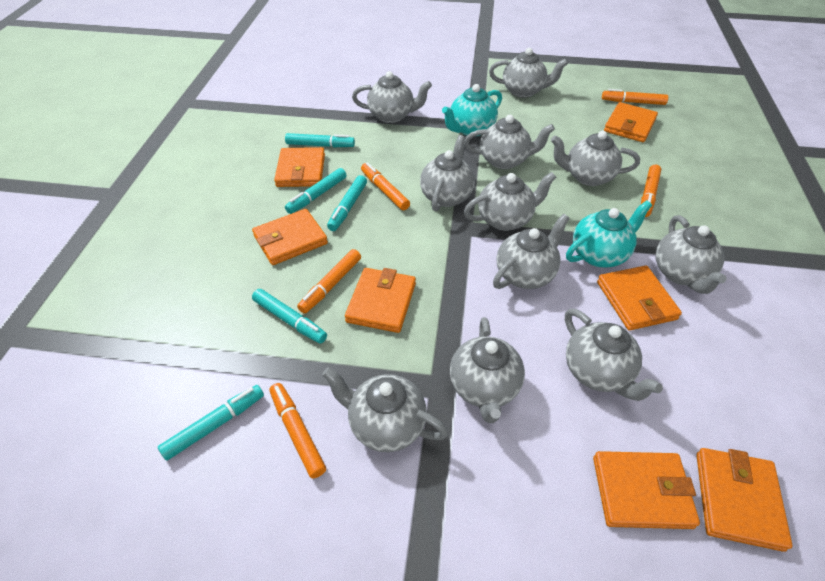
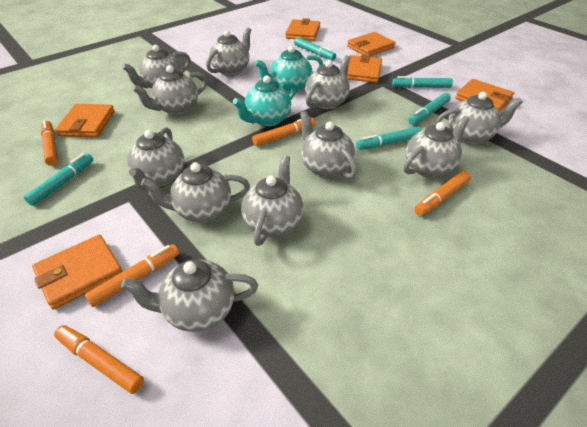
orange wallet: 7 -> 6

